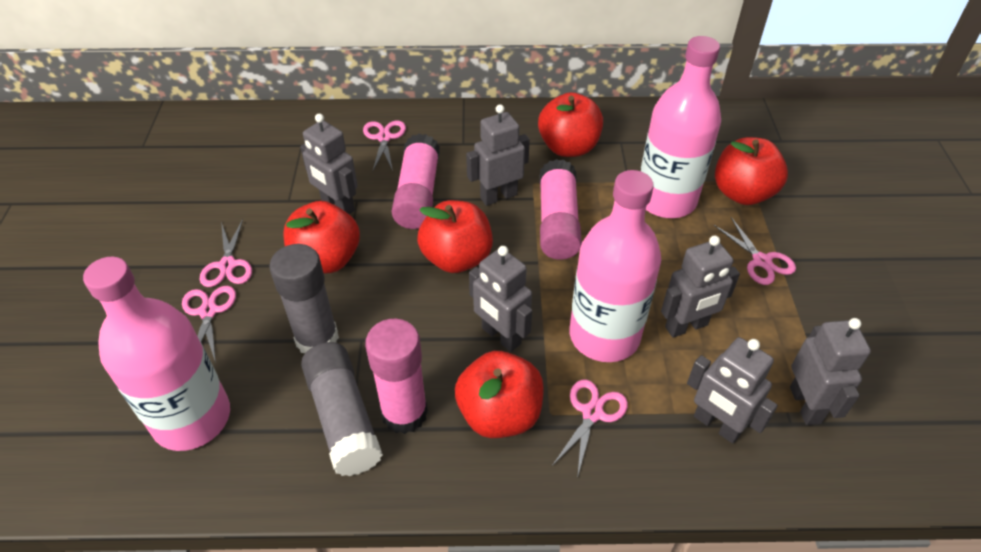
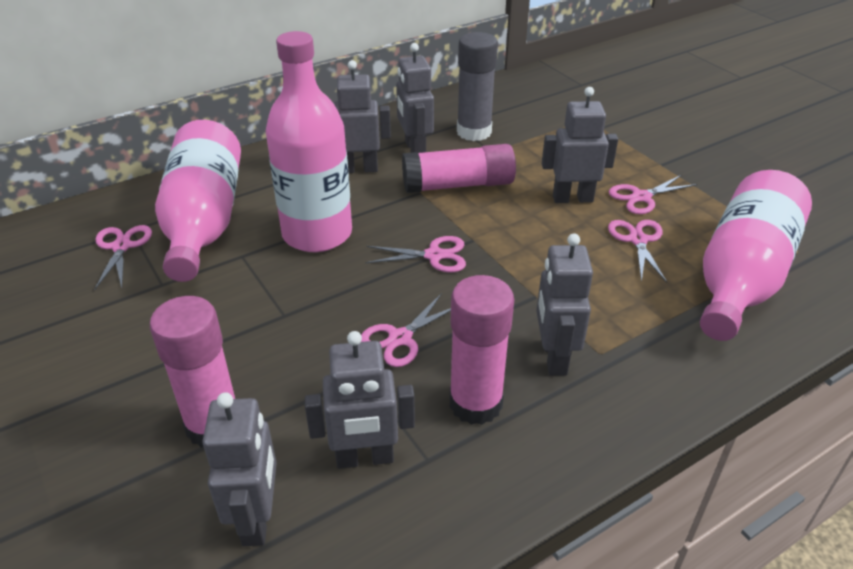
grey glue stick: 2 -> 1
red apple: 5 -> 0

